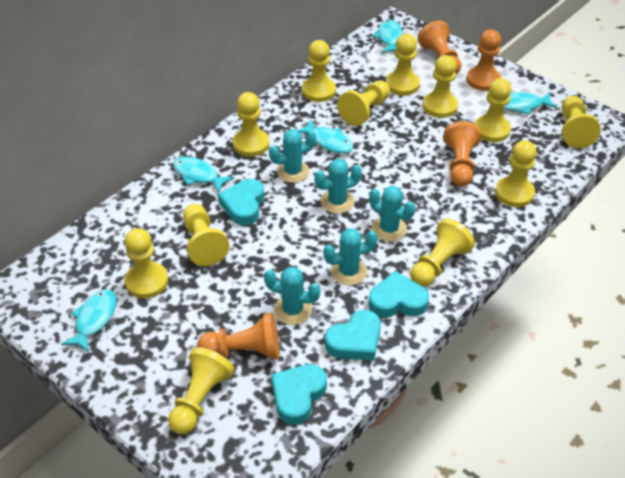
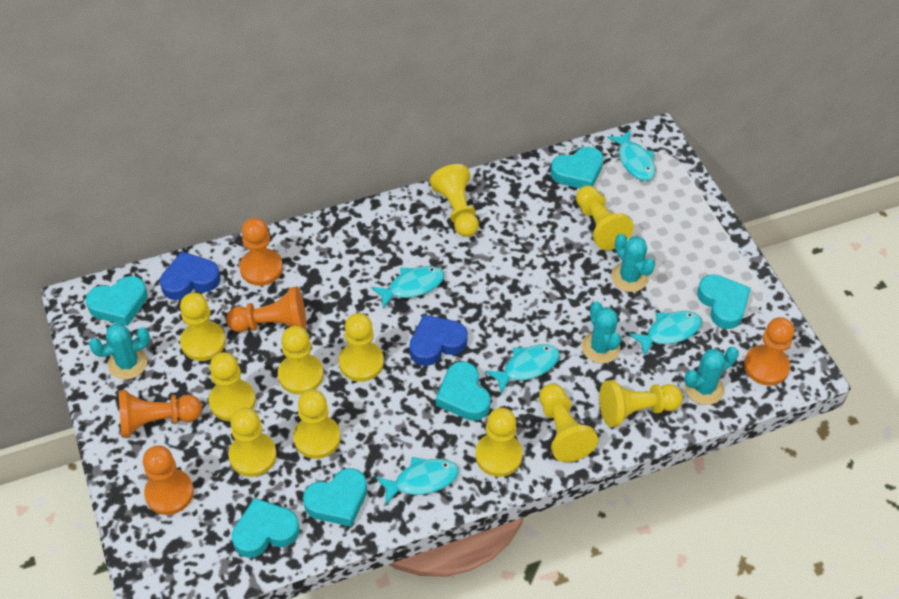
blue heart: 0 -> 2
orange pawn: 4 -> 5
turquoise cactus: 5 -> 4
turquoise heart: 4 -> 6
yellow pawn: 12 -> 11

